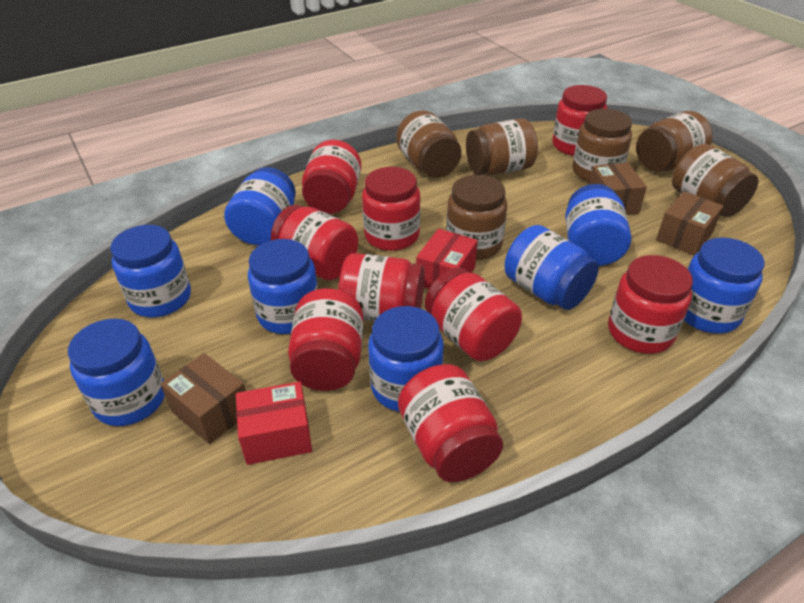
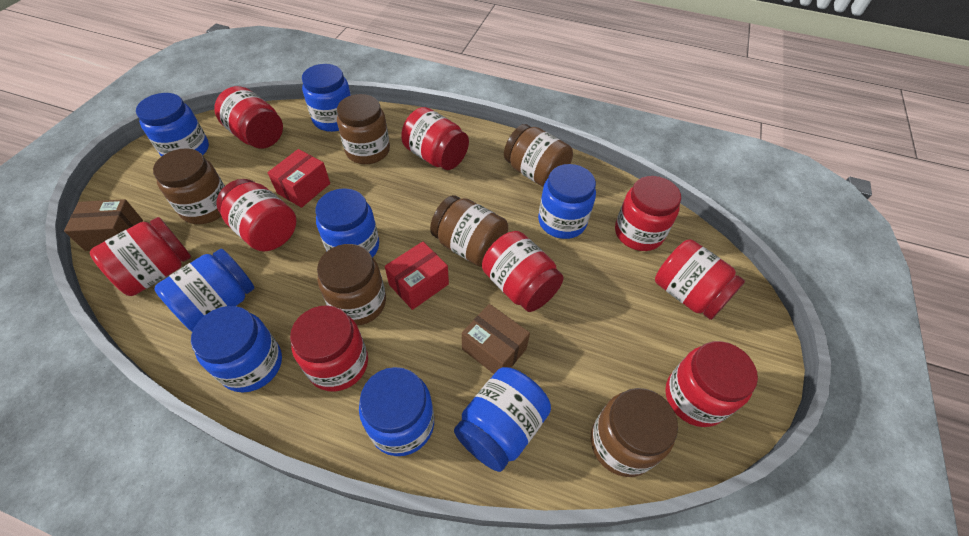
brown box: 3 -> 2

